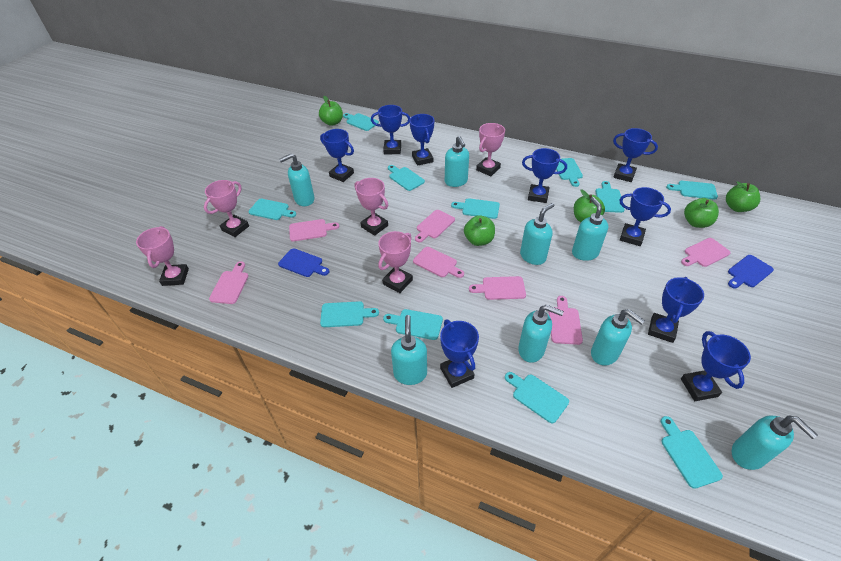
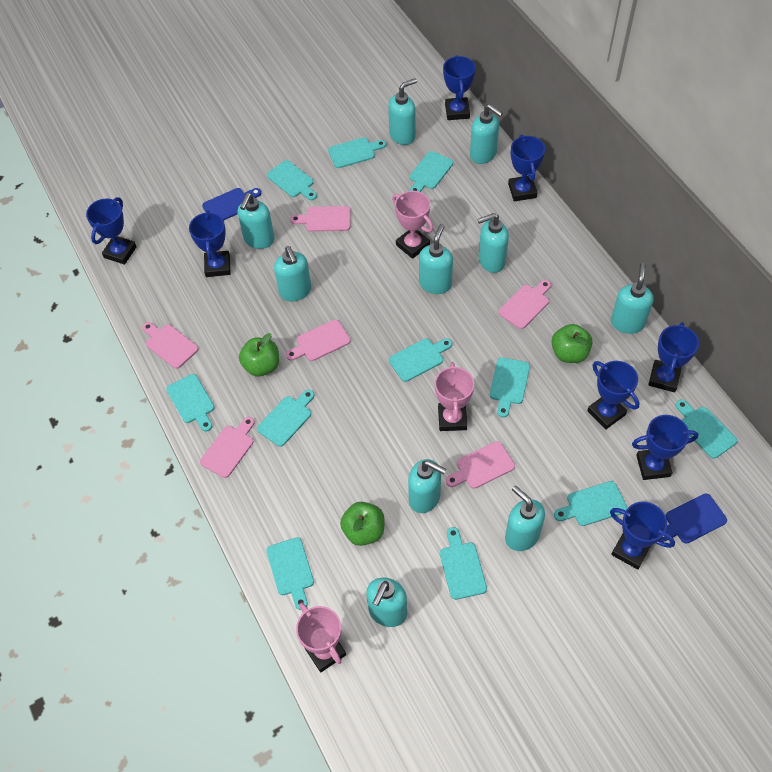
blue trophy: 9 -> 8
green apple: 5 -> 3
pink cutting board: 7 -> 6
pink trophy: 5 -> 3
turquoise soap dispenser: 8 -> 10

